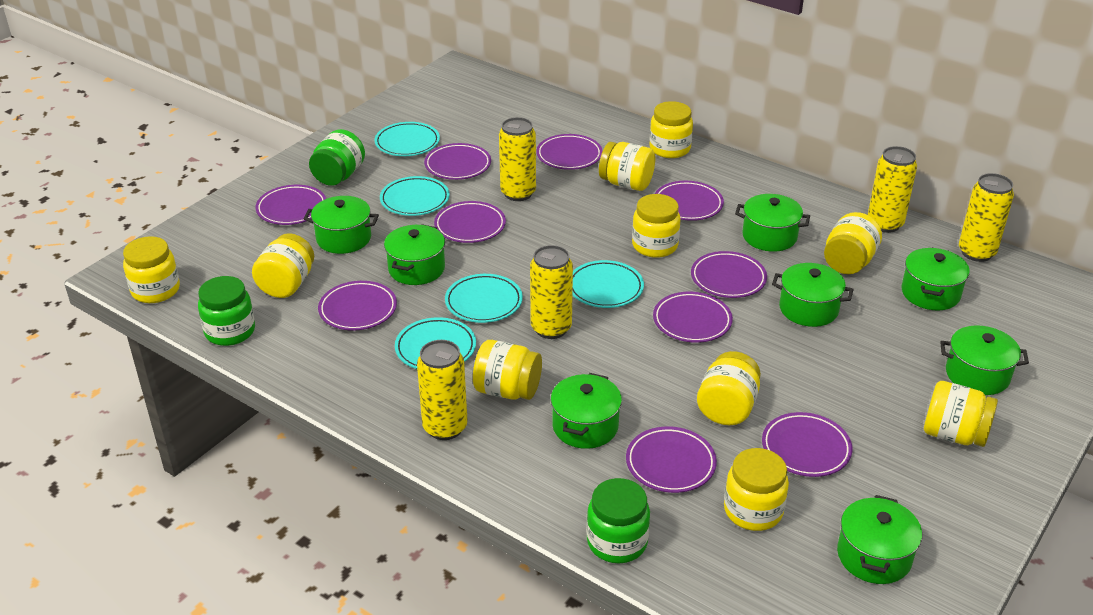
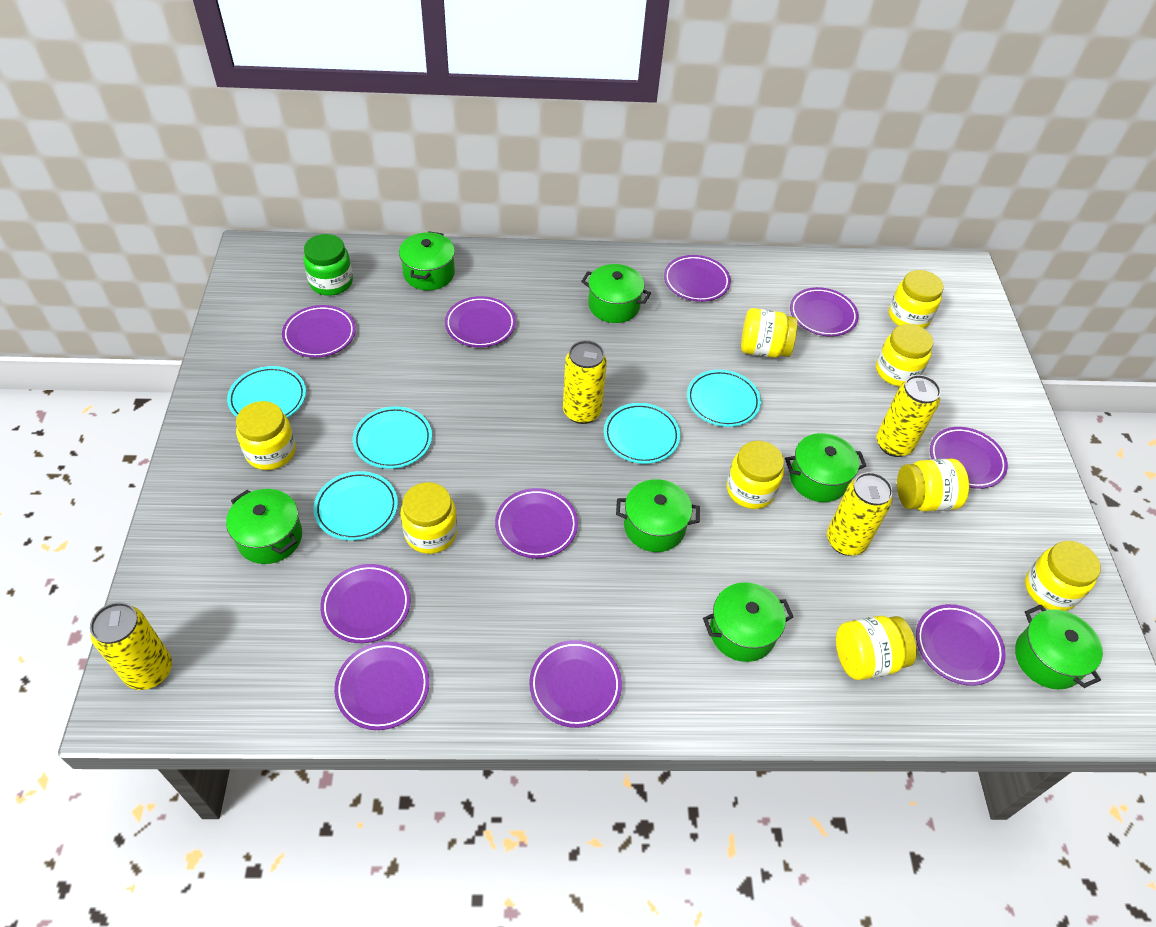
green jar: 3 -> 1
green pot: 8 -> 7
yellow can: 5 -> 4
yellow jar: 10 -> 9

